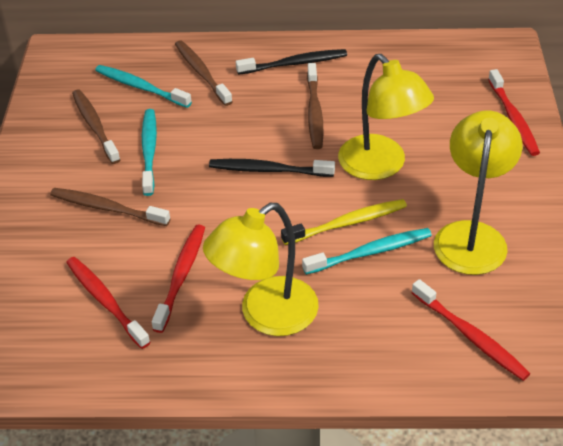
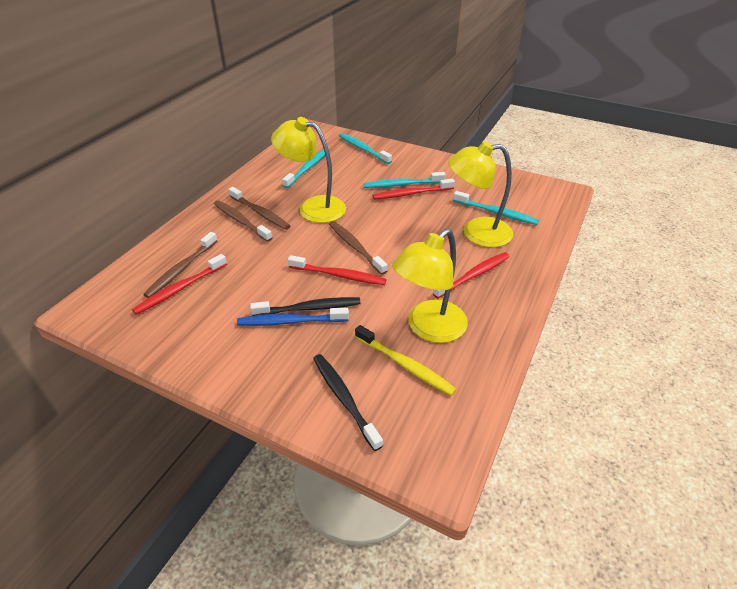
blue toothbrush: 0 -> 1
turquoise toothbrush: 3 -> 4

